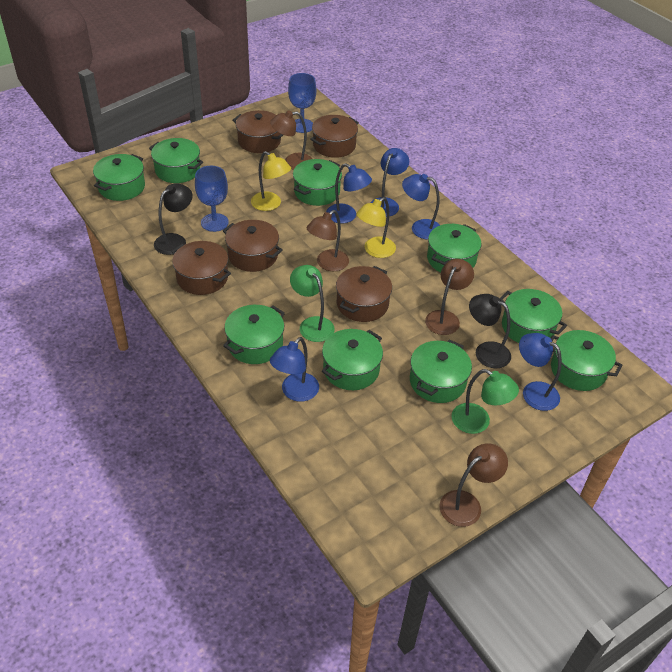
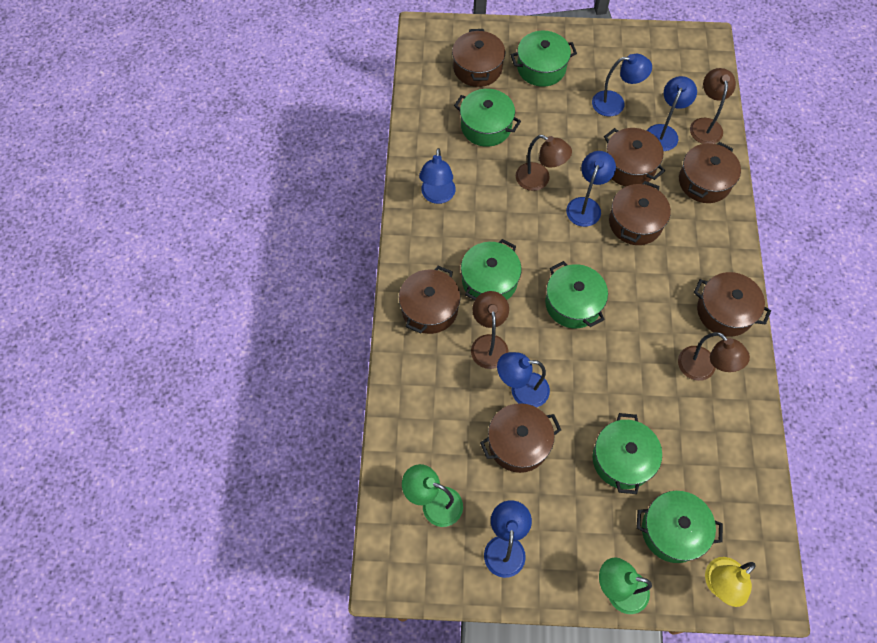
black lamp: 2 -> 0
blue goblet: 2 -> 0
blue lamp: 5 -> 6
brown pot: 5 -> 7
green pot: 9 -> 6
yellow lamp: 2 -> 1

